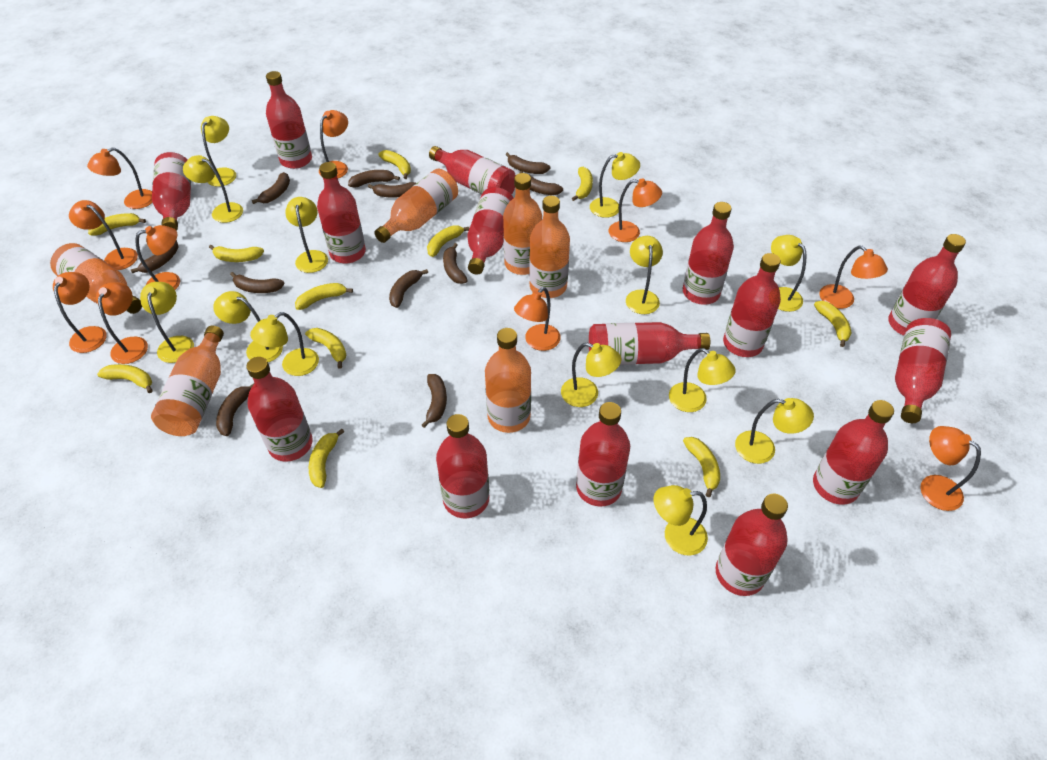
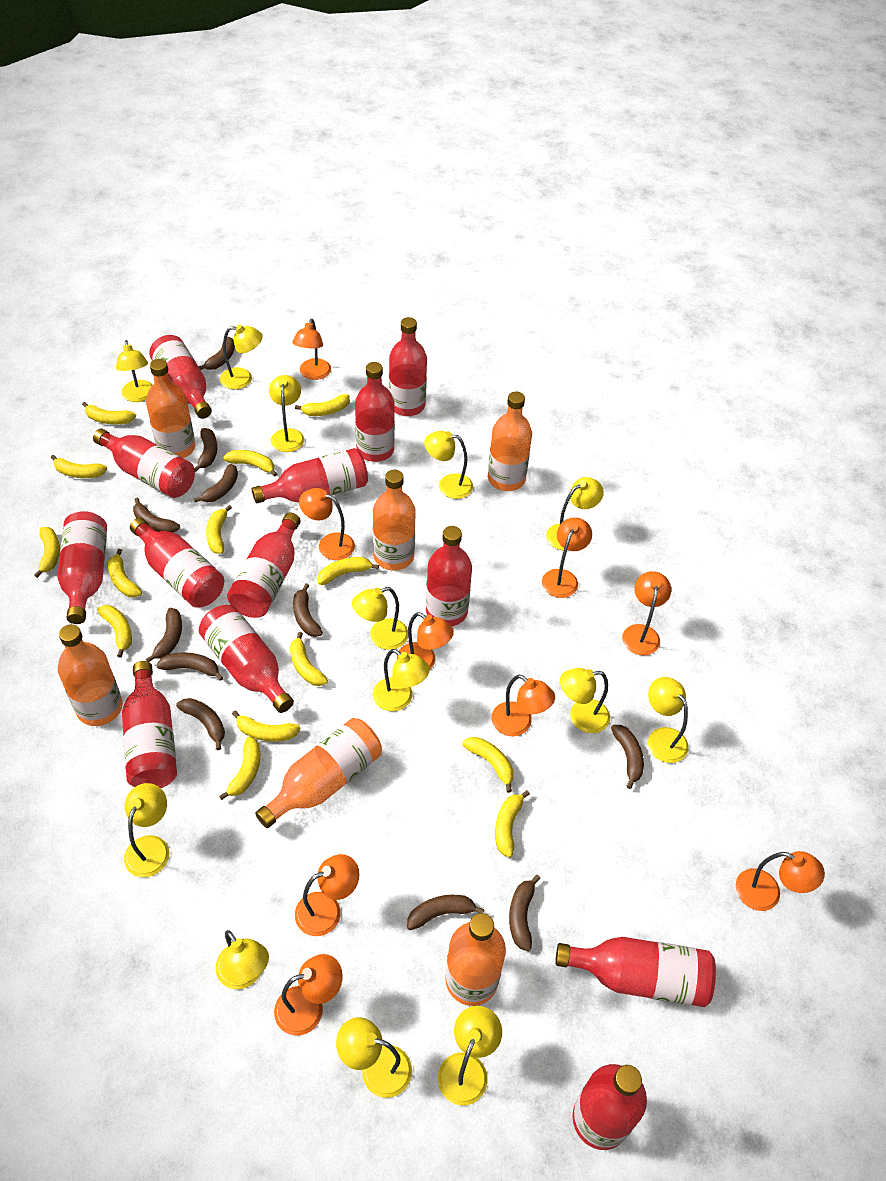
orange lamp: 10 -> 9
red bottle: 15 -> 13
yellow banana: 11 -> 14

